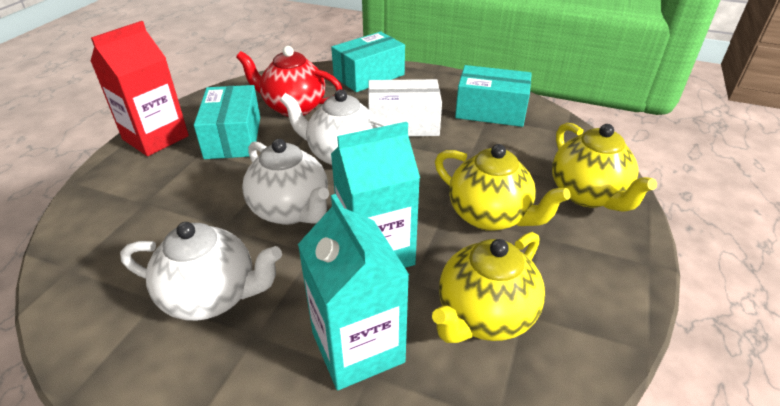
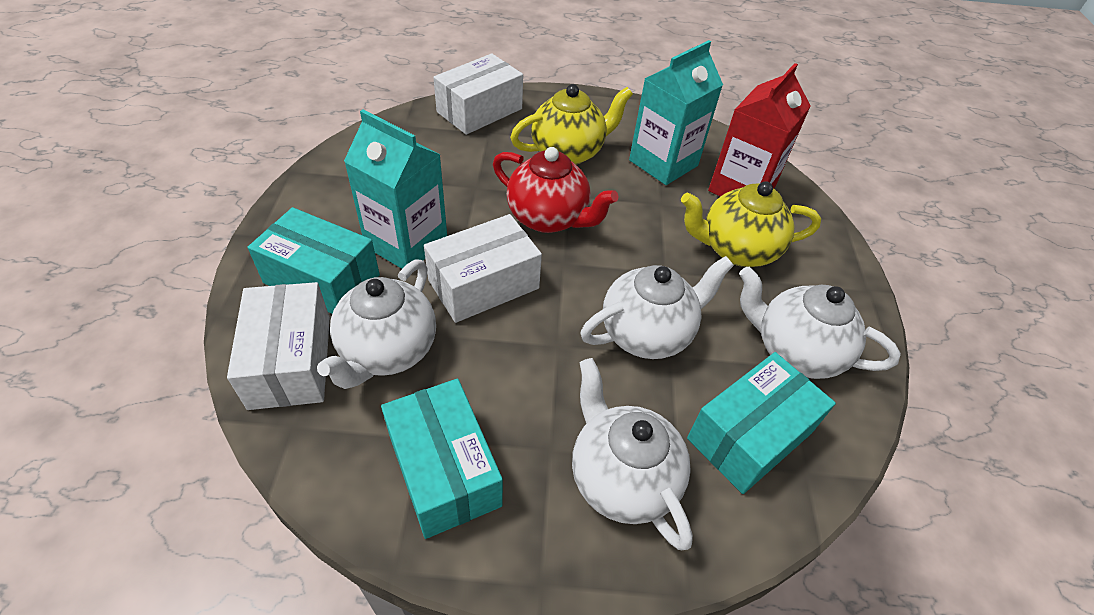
white box: 1 -> 3
white teapot: 3 -> 4
yellow teapot: 3 -> 2

